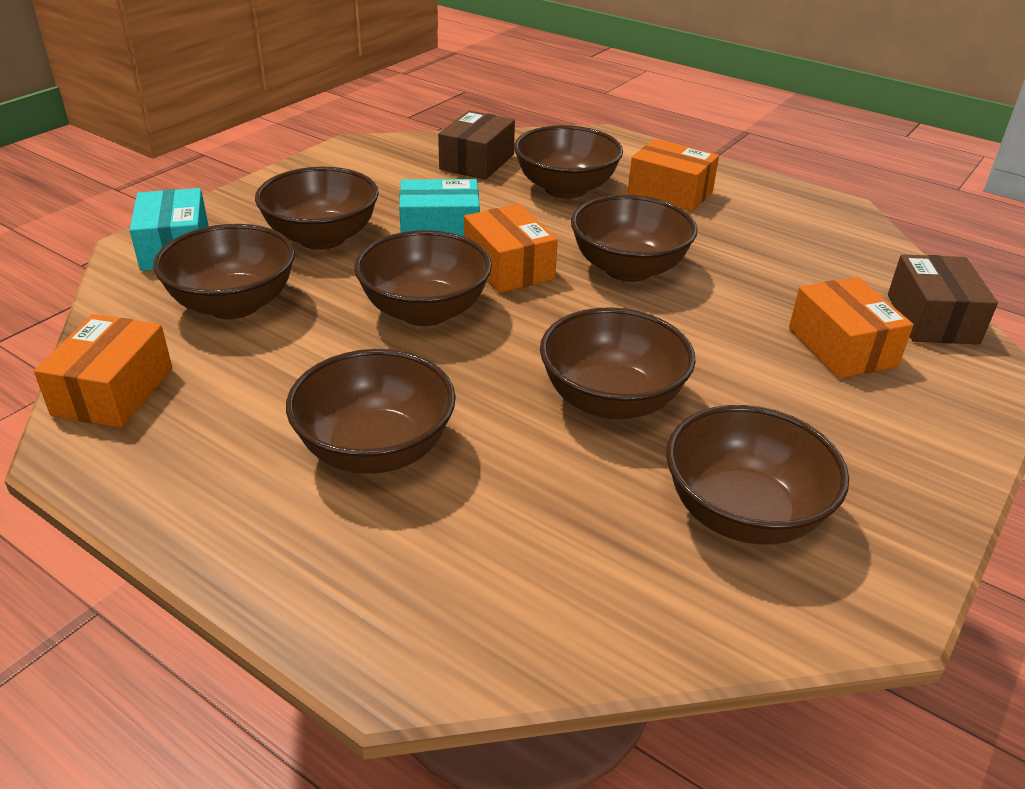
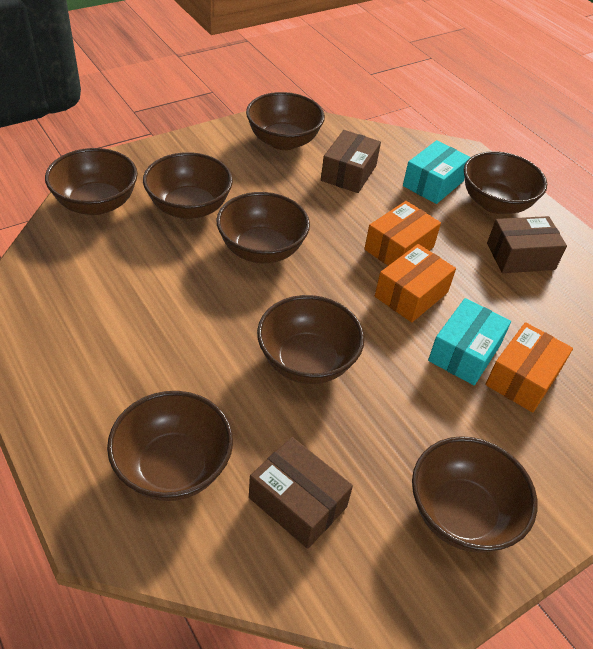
brown box: 2 -> 3
orange box: 4 -> 3

